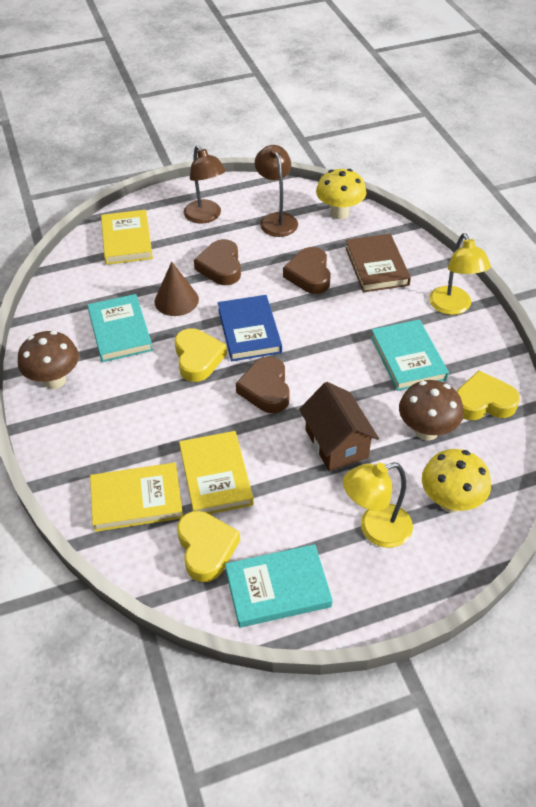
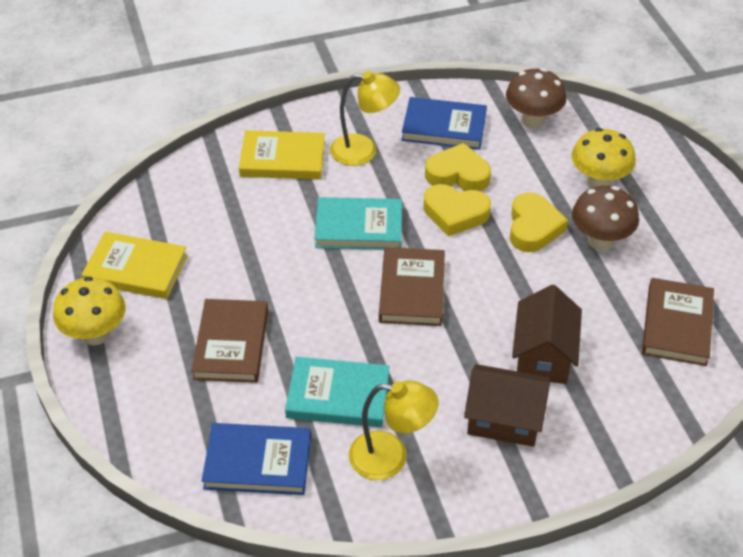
blue book: 1 -> 2
brown book: 1 -> 3
brown cone: 1 -> 0
brown heart: 3 -> 0
brown house: 1 -> 2
brown lamp: 2 -> 0
turquoise book: 3 -> 2
yellow book: 3 -> 2

